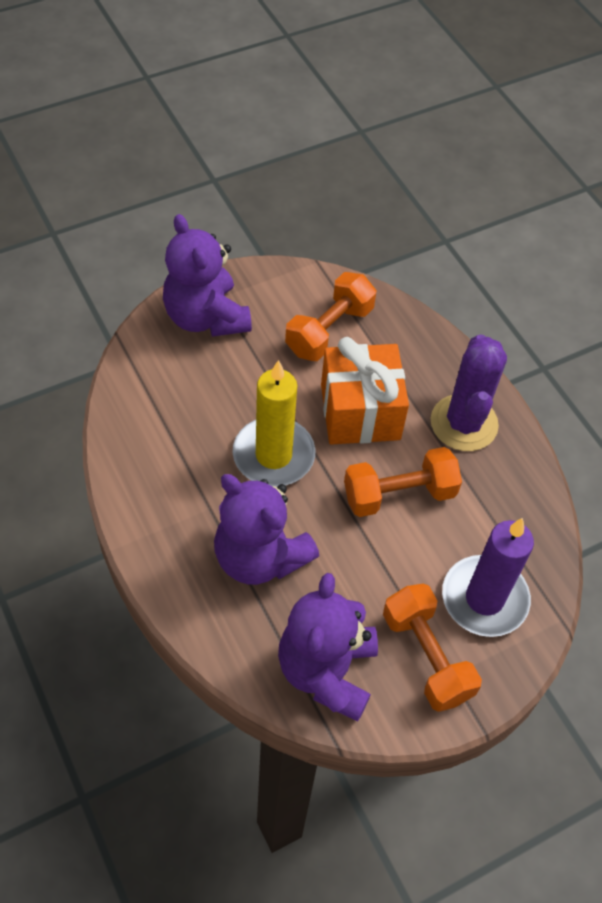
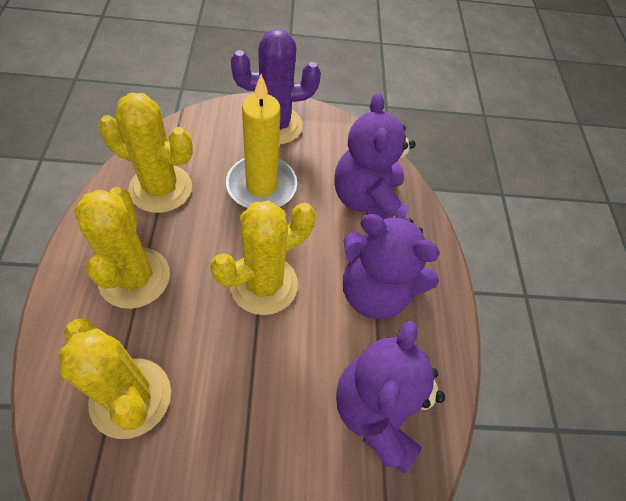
orange dumbbell: 3 -> 0
orange gift: 1 -> 0
purple candle: 1 -> 0
yellow cactus: 0 -> 4

